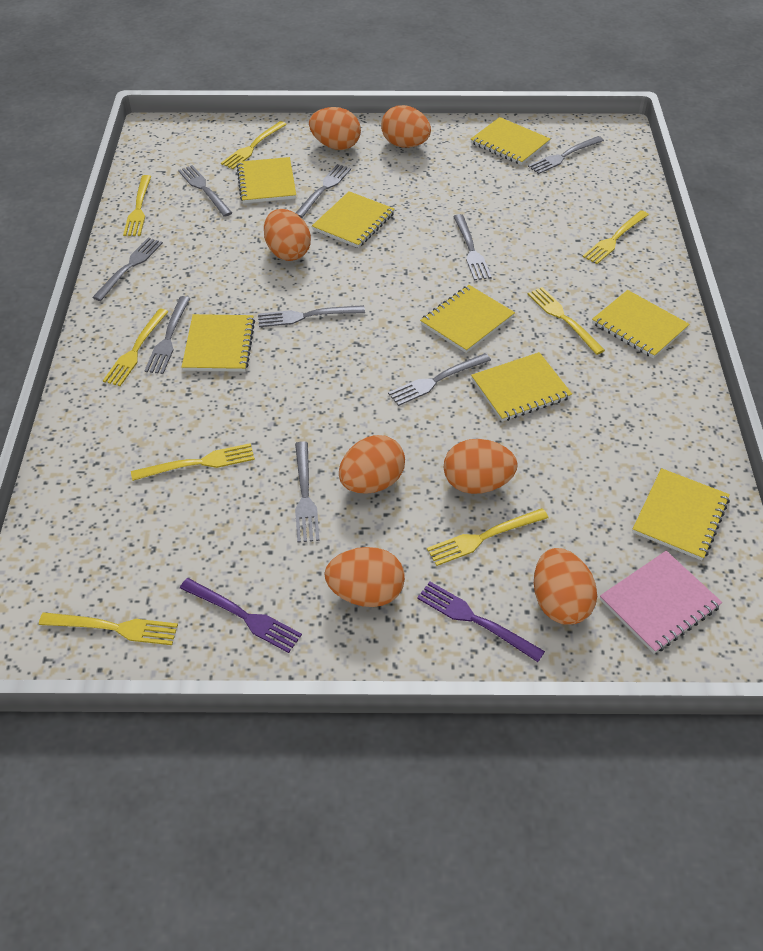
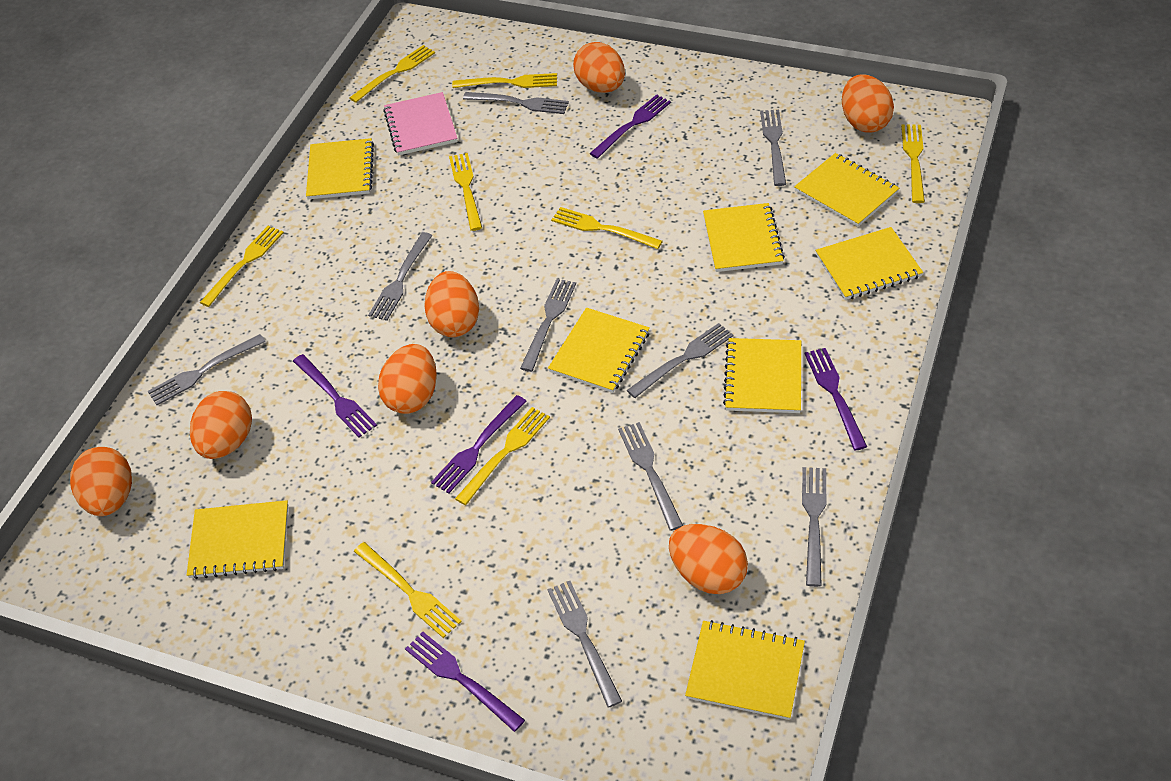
purple fork: 2 -> 5

